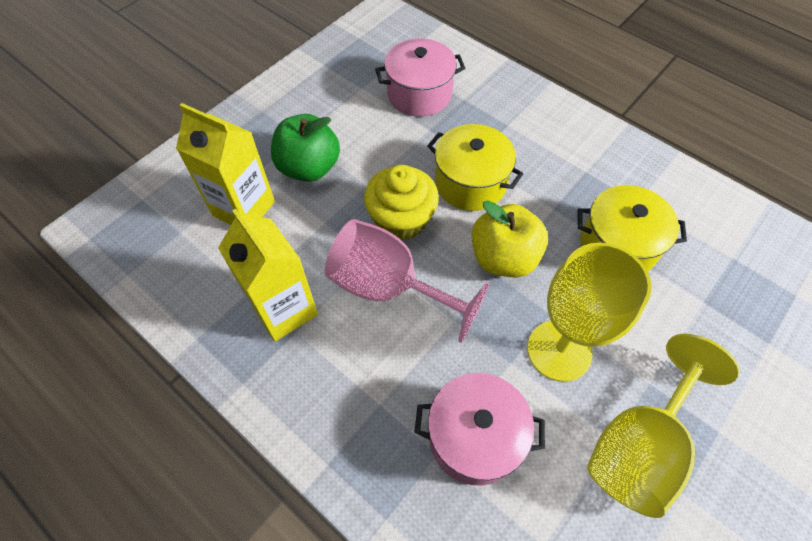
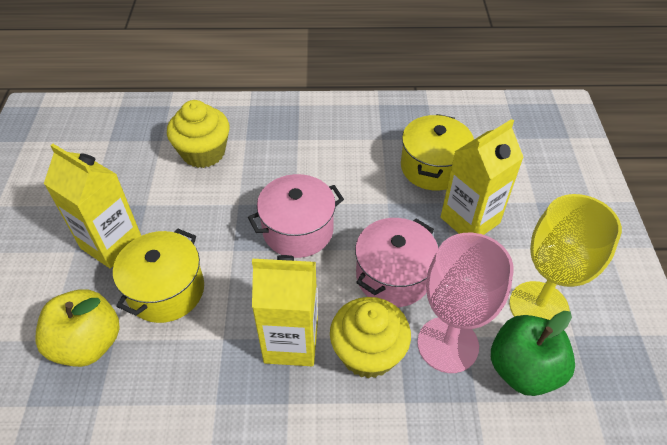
yellow carton: 2 -> 3
yellow cupcake: 1 -> 2
yellow goblet: 2 -> 1

